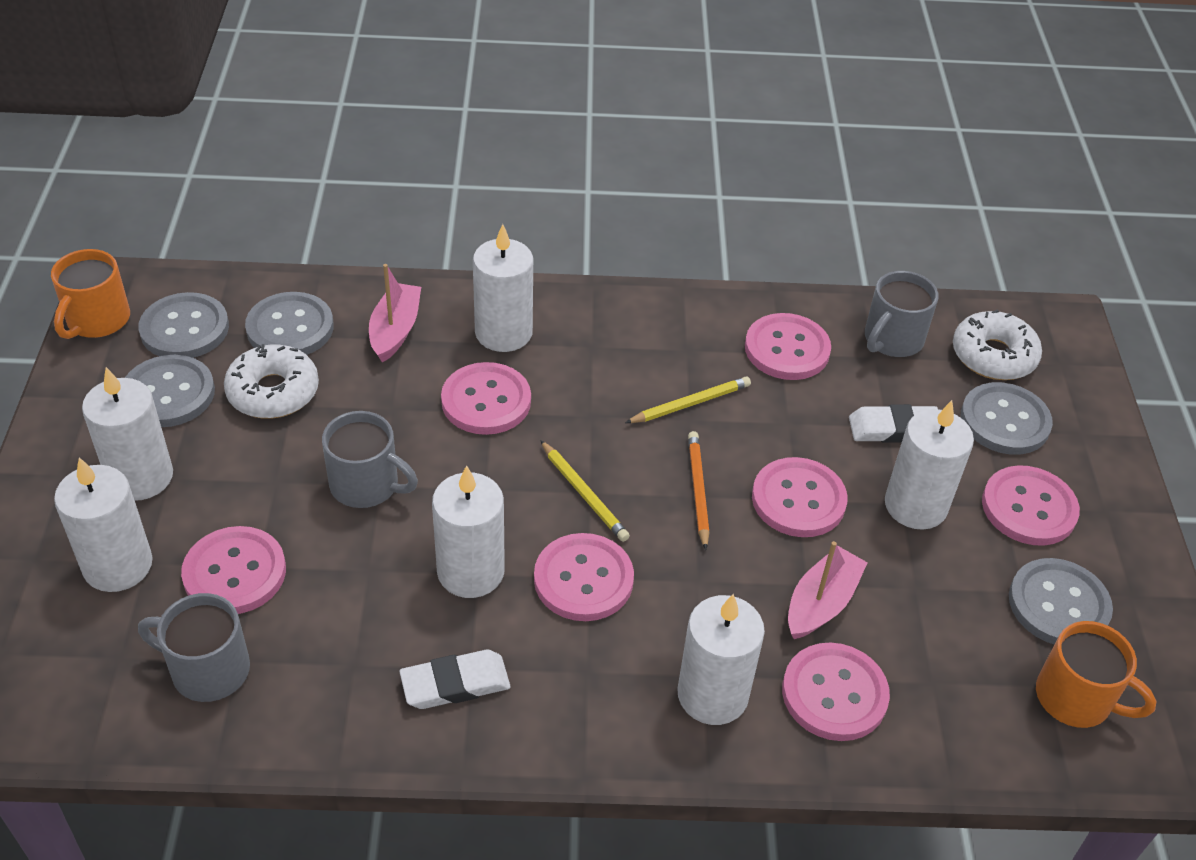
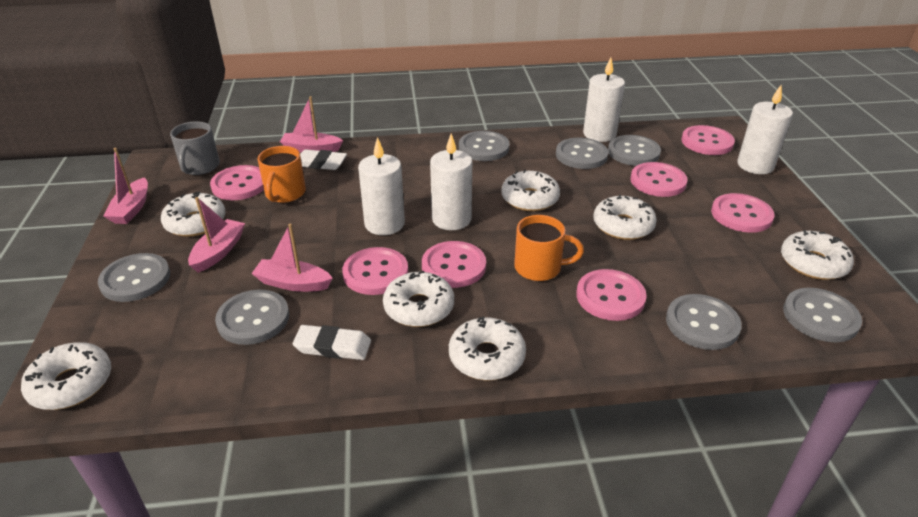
grey button: 5 -> 7
grey mug: 3 -> 1
orange pencil: 1 -> 0
pink boat: 2 -> 4
white candle: 6 -> 4
white donut: 2 -> 7
yellow pencil: 2 -> 0

